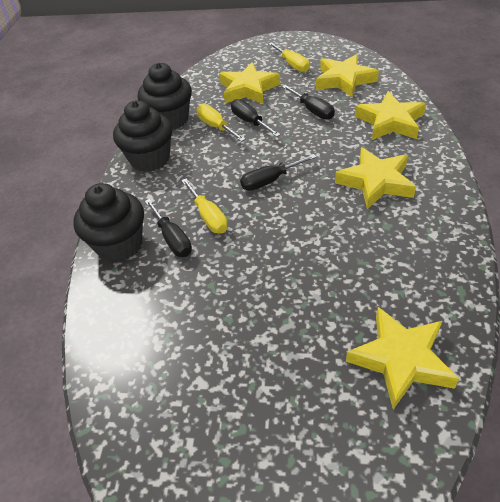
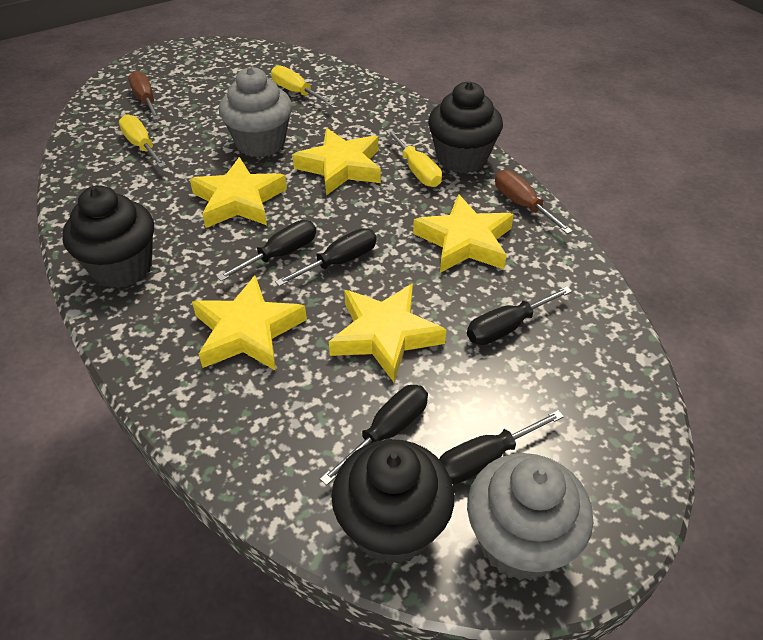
black screwdriver: 4 -> 5
brown screwdriver: 0 -> 2
grey cupcake: 0 -> 2

